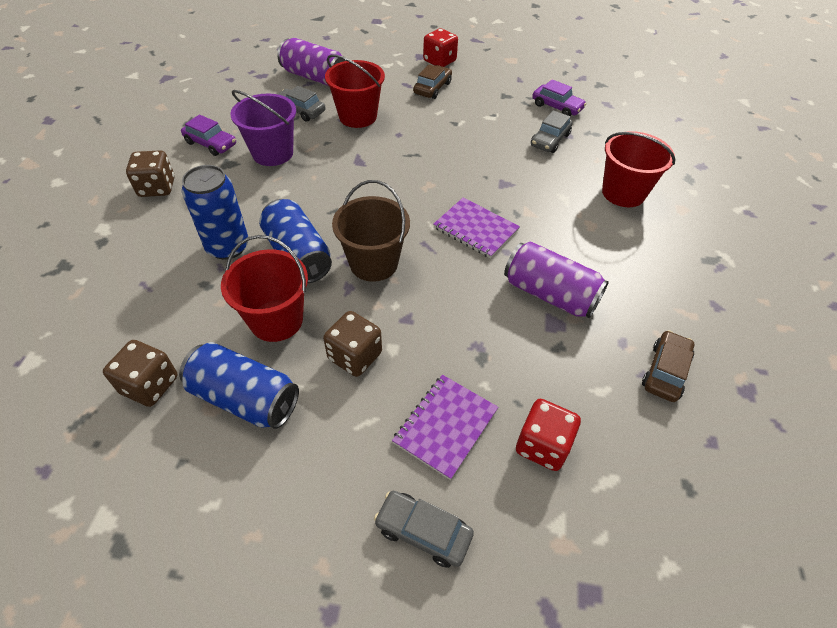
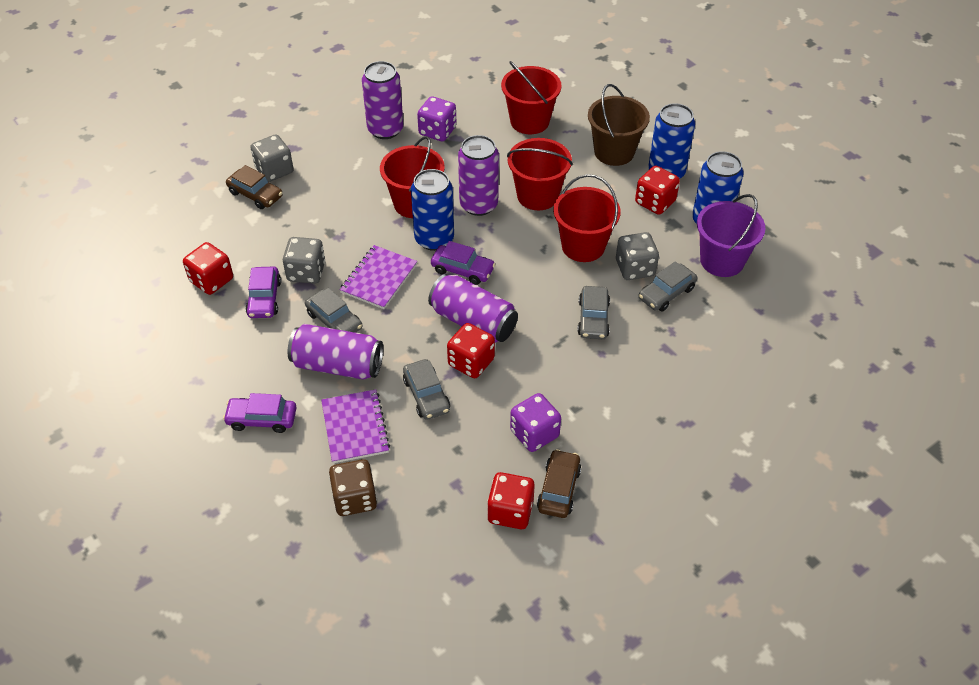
brown dice: 3 -> 1
grey car: 3 -> 4
grey dice: 0 -> 3
purple can: 2 -> 4
purple car: 2 -> 3
purple dice: 0 -> 2
red bucket: 3 -> 4
red dice: 2 -> 4

